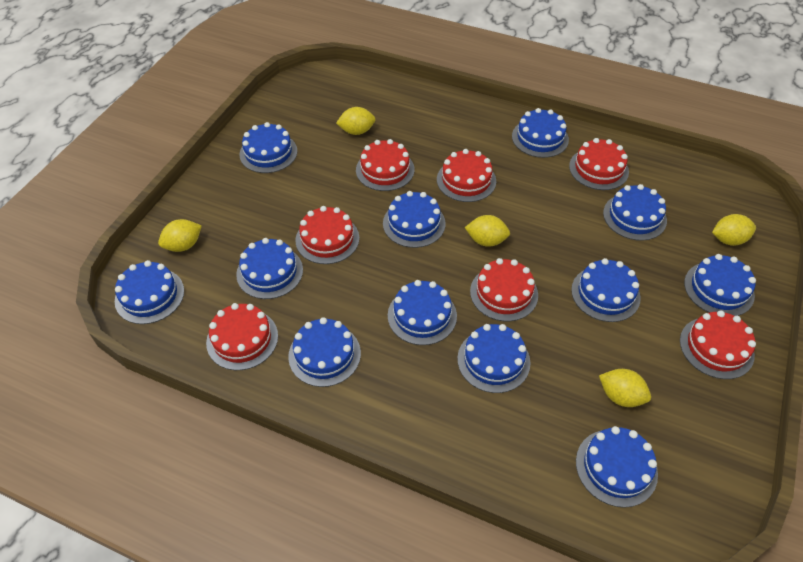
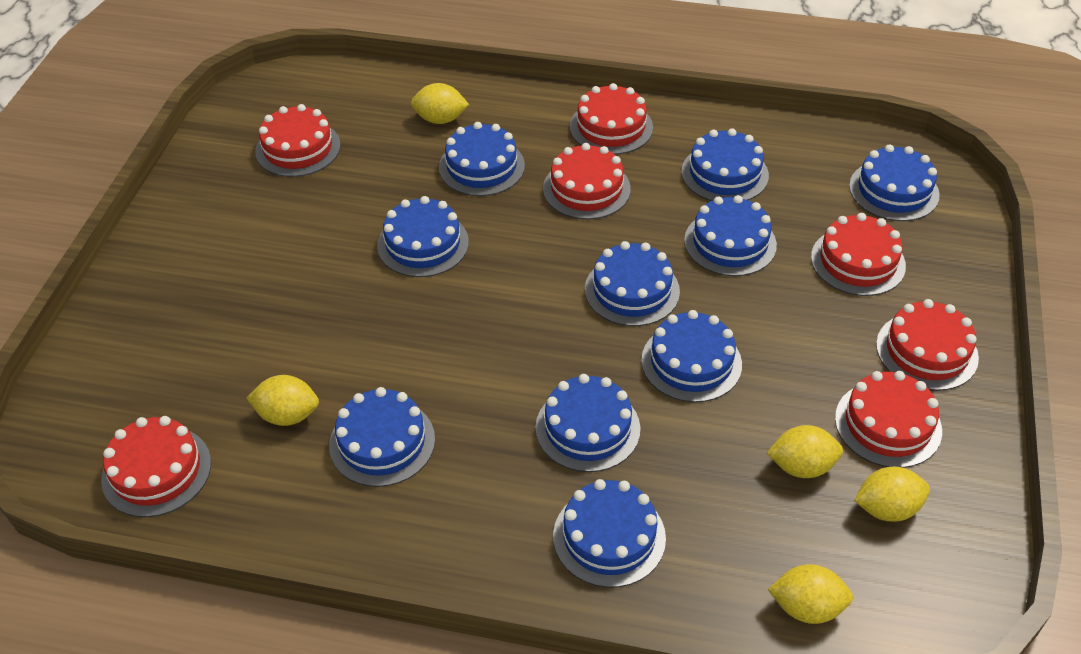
blue cake: 12 -> 10

